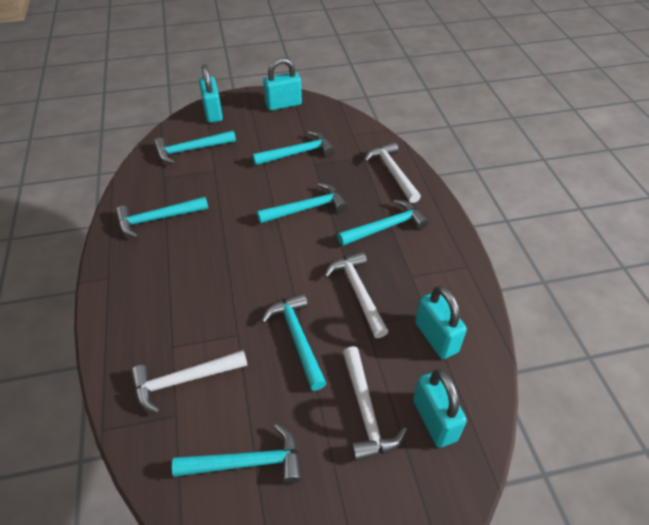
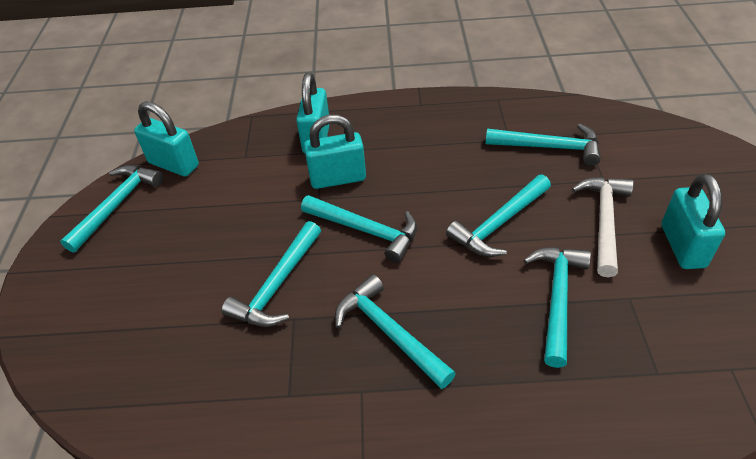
white hammer: 4 -> 1

